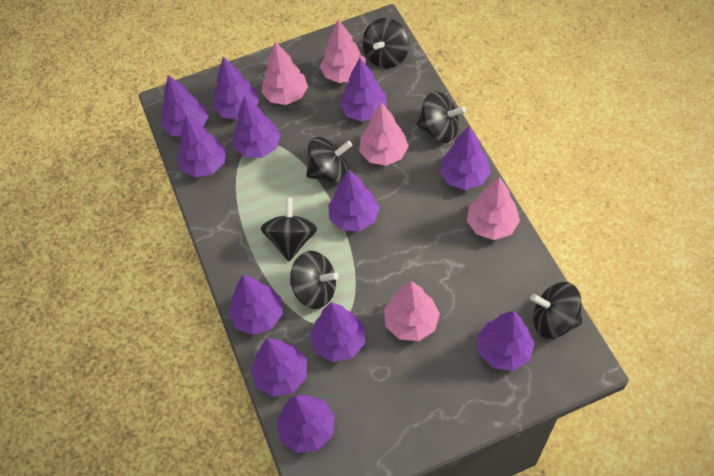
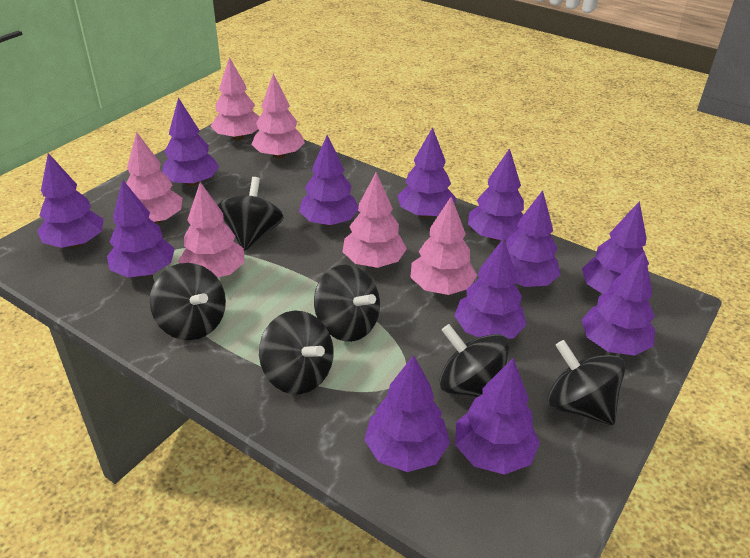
pink tree: 5 -> 6

